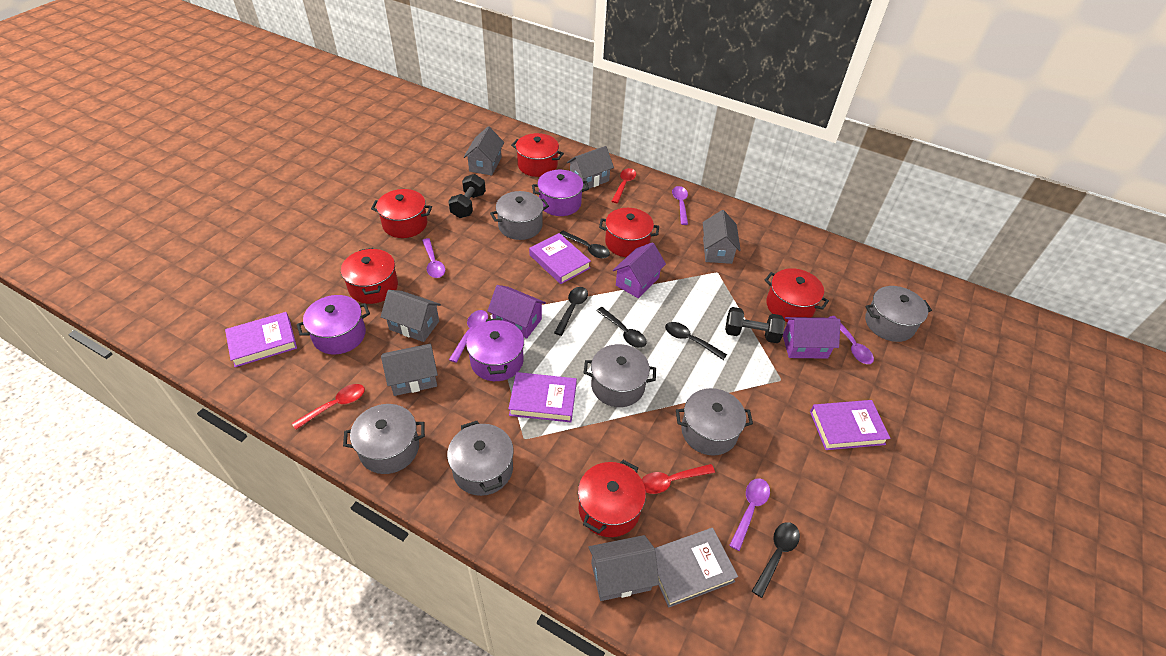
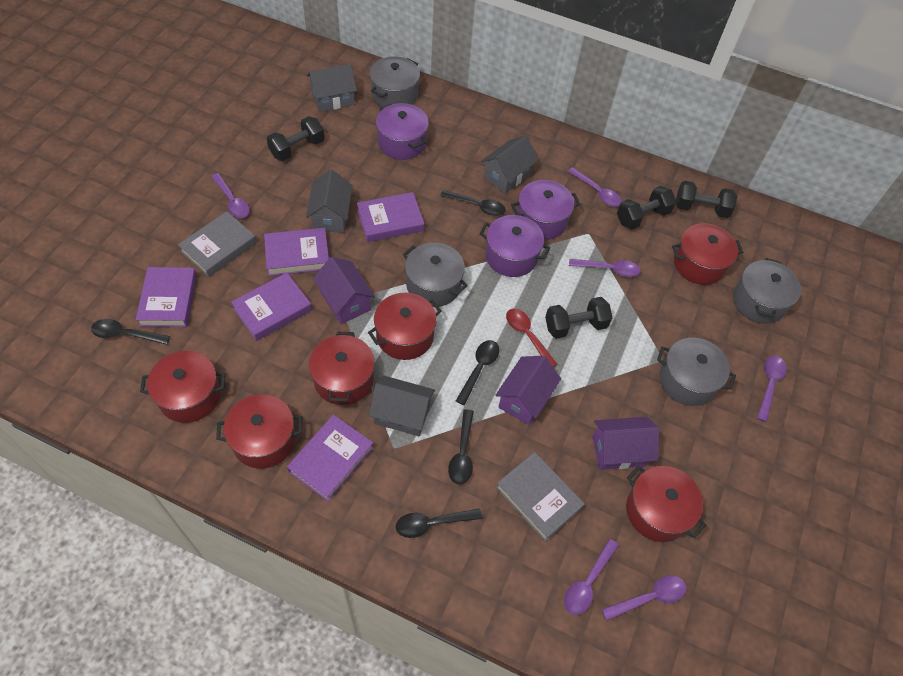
black dumbbell: 2 -> 4
grey book: 1 -> 2
grey house: 6 -> 4
grey pot: 6 -> 4
purple book: 4 -> 5
purple spoon: 5 -> 6
red spoon: 3 -> 1

